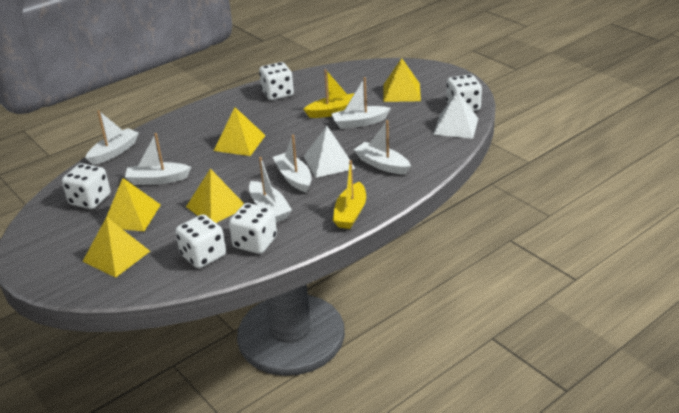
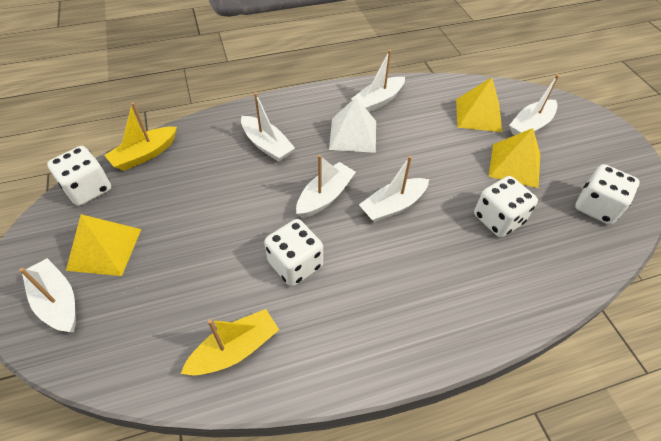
white dice: 5 -> 4
white pyramid: 2 -> 1
yellow pyramid: 5 -> 3

